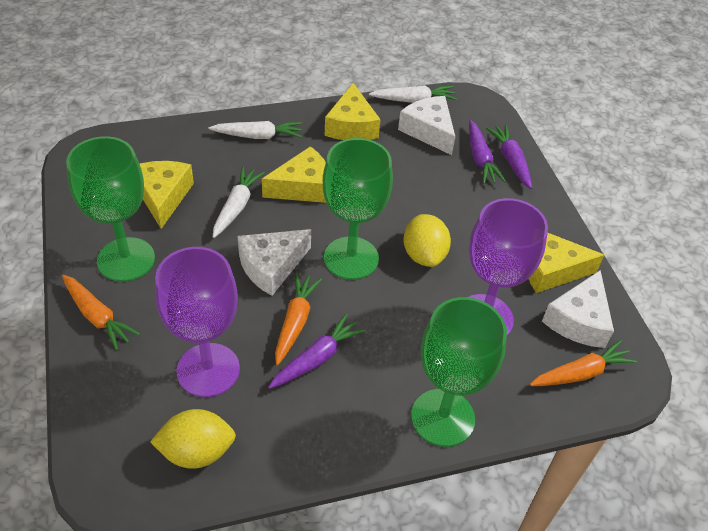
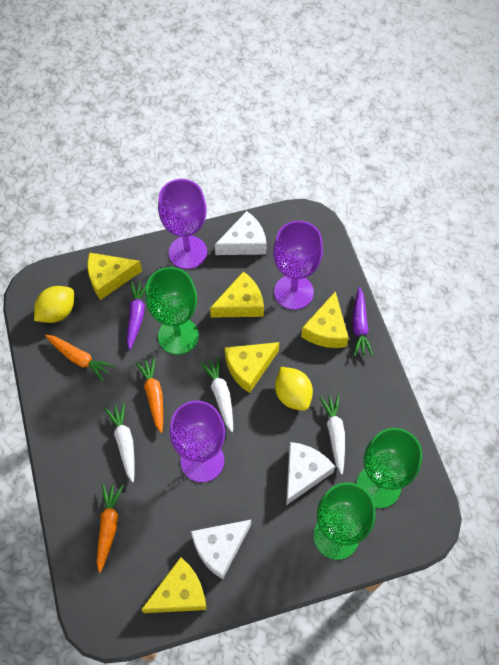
purple carrot: 3 -> 2
purple goblet: 2 -> 3
yellow cheese: 4 -> 5

